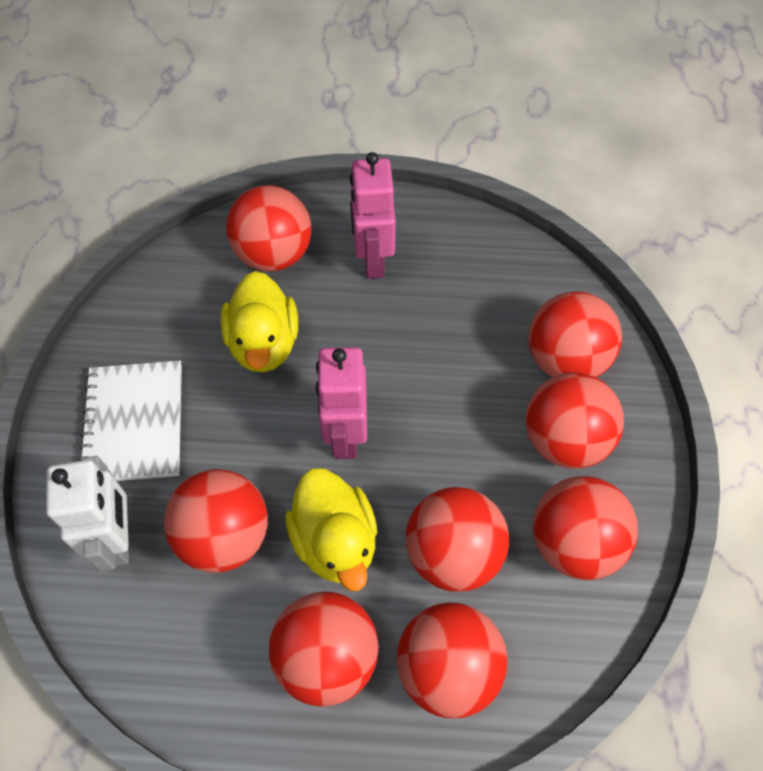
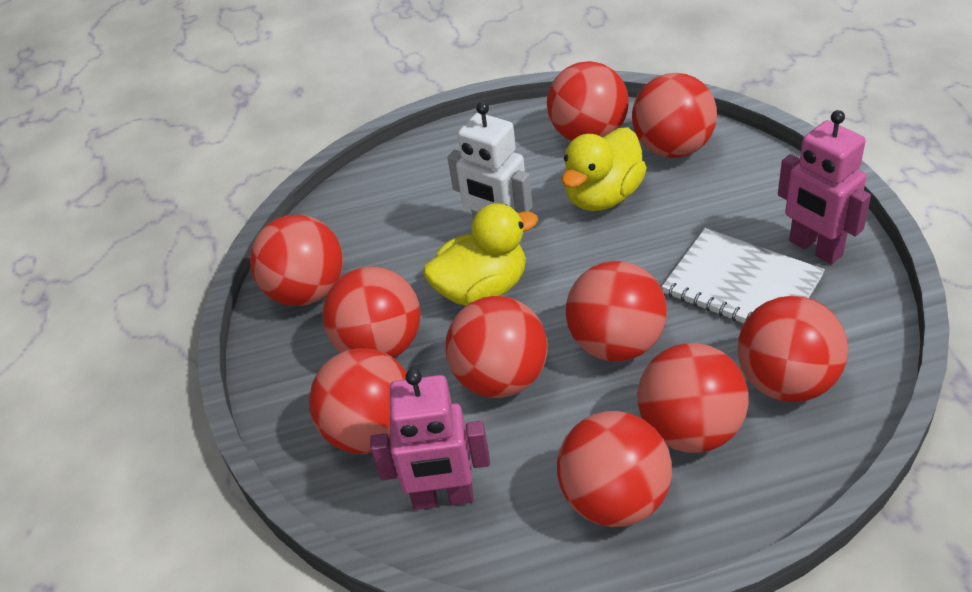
red ball: 8 -> 10

